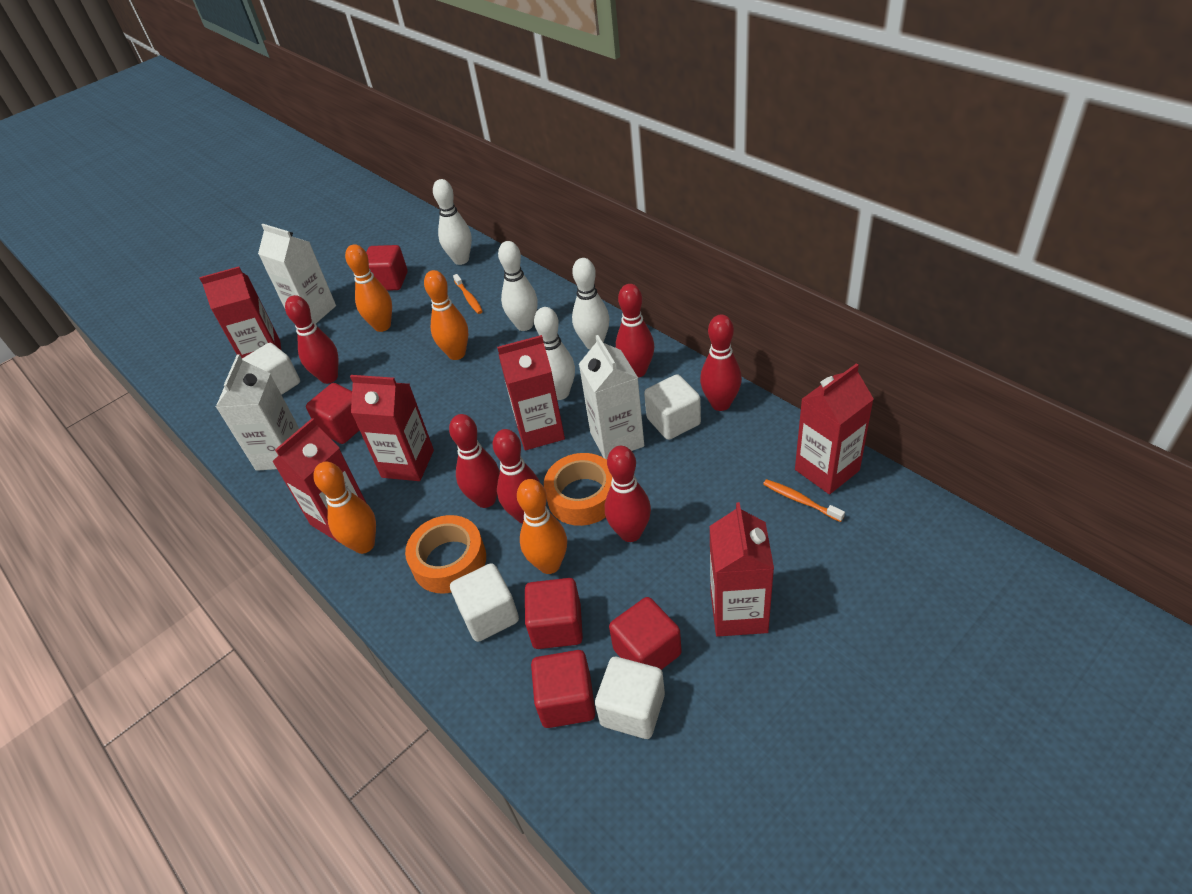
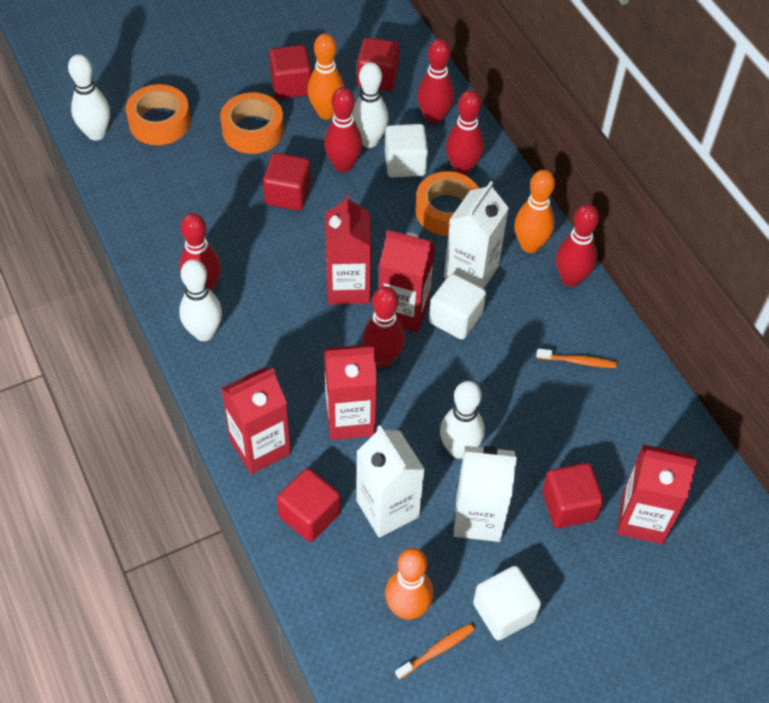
orange bowling pin: 4 -> 3
orange tape: 2 -> 3
red carton: 6 -> 5
white cube: 4 -> 3

